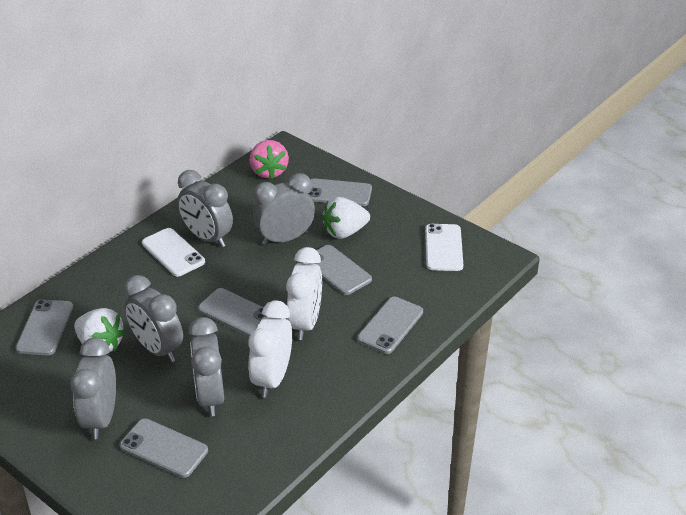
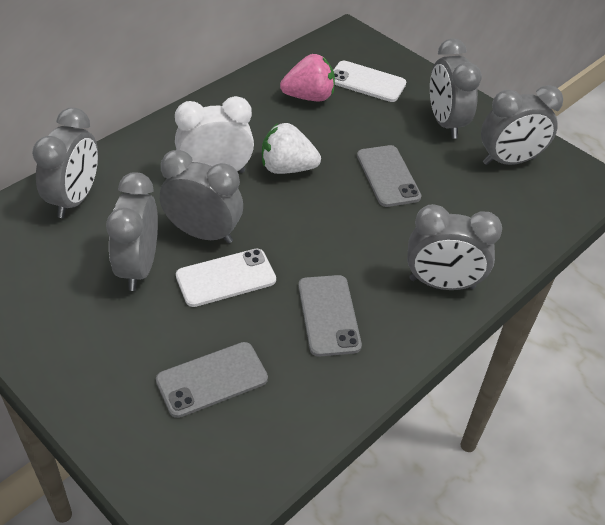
grey clock: 5 -> 6
grey phone: 6 -> 3
white clock: 2 -> 1
white strawberry: 2 -> 1

